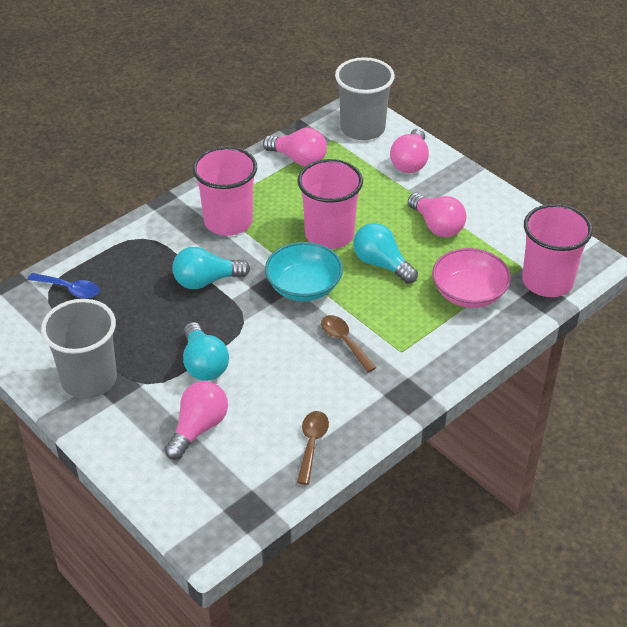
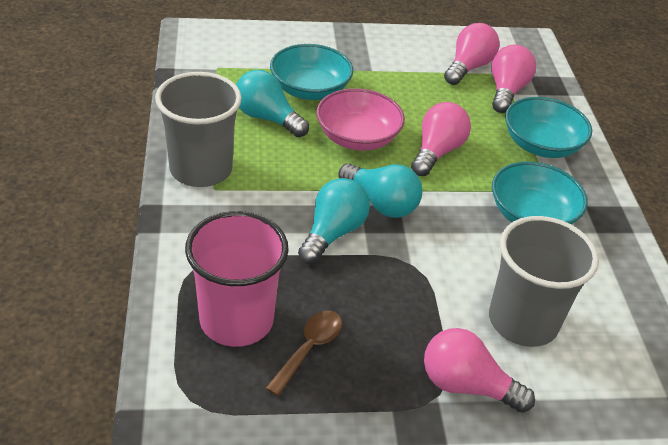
blue spoon: 1 -> 0
brown spoon: 2 -> 1
pink cup: 3 -> 1
turquoise bowl: 1 -> 3

